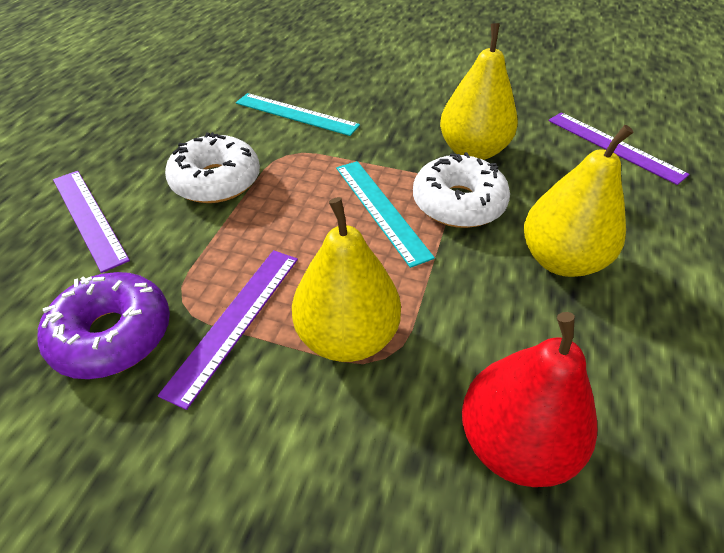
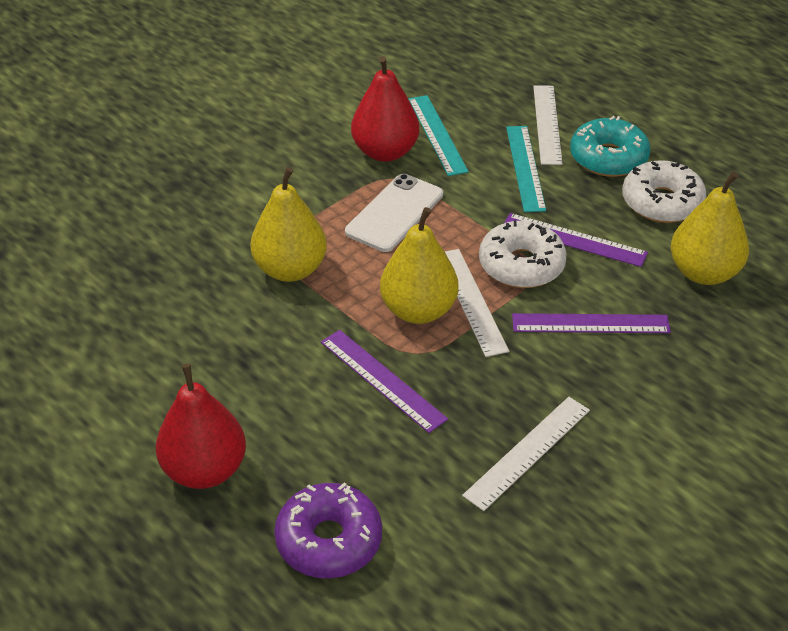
red pear: 1 -> 2
turquoise donut: 0 -> 1
white phone: 0 -> 1
white ruler: 0 -> 3

